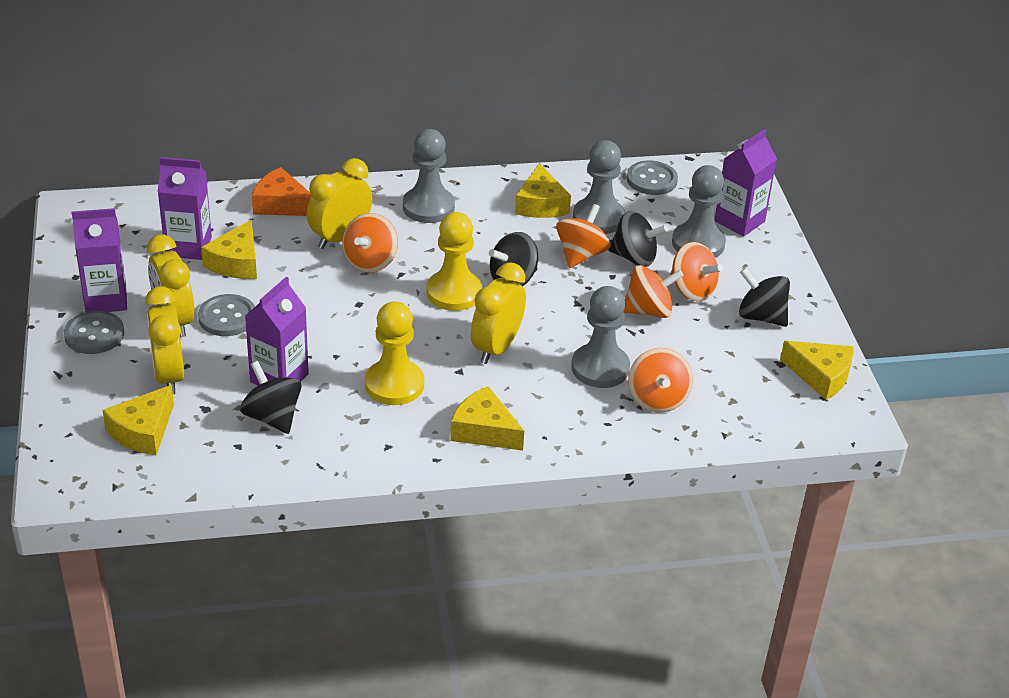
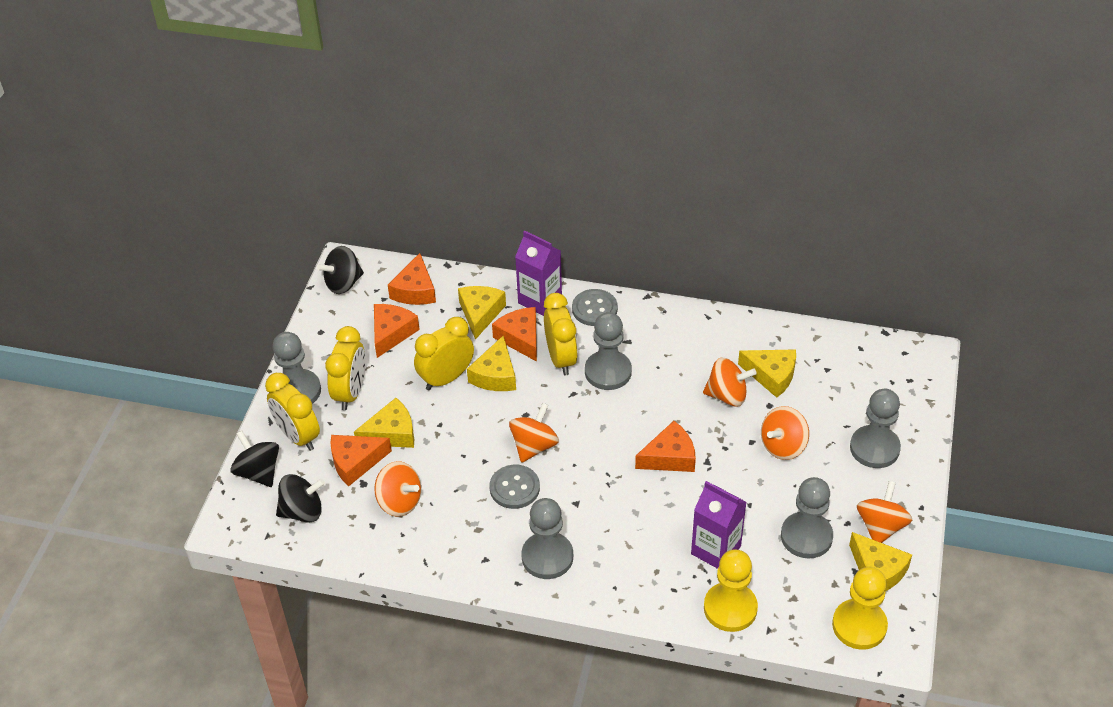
black spinning top: 4 -> 3
grey button: 3 -> 2
grey pawn: 4 -> 5
orange cheese: 1 -> 5
purple carton: 4 -> 2

